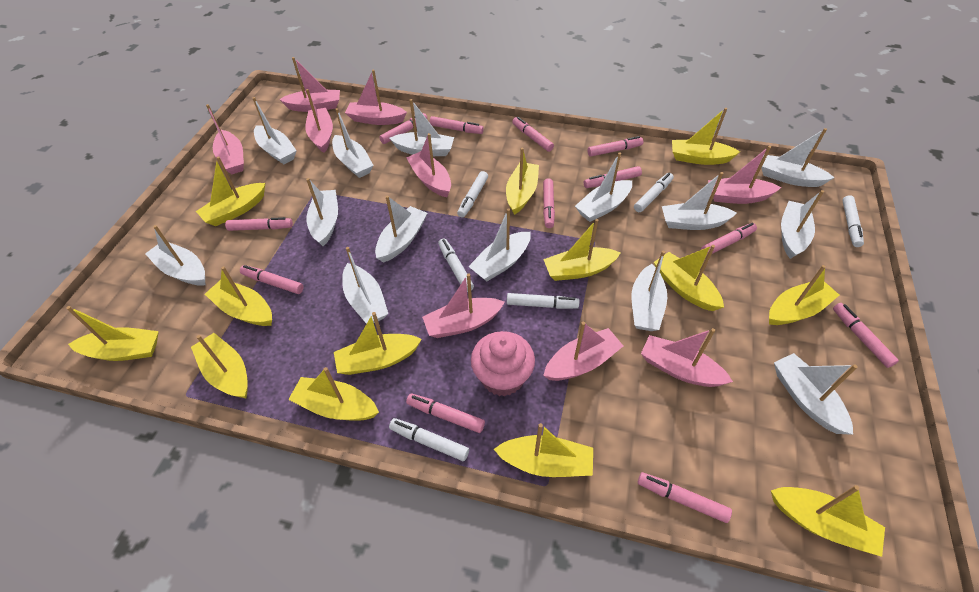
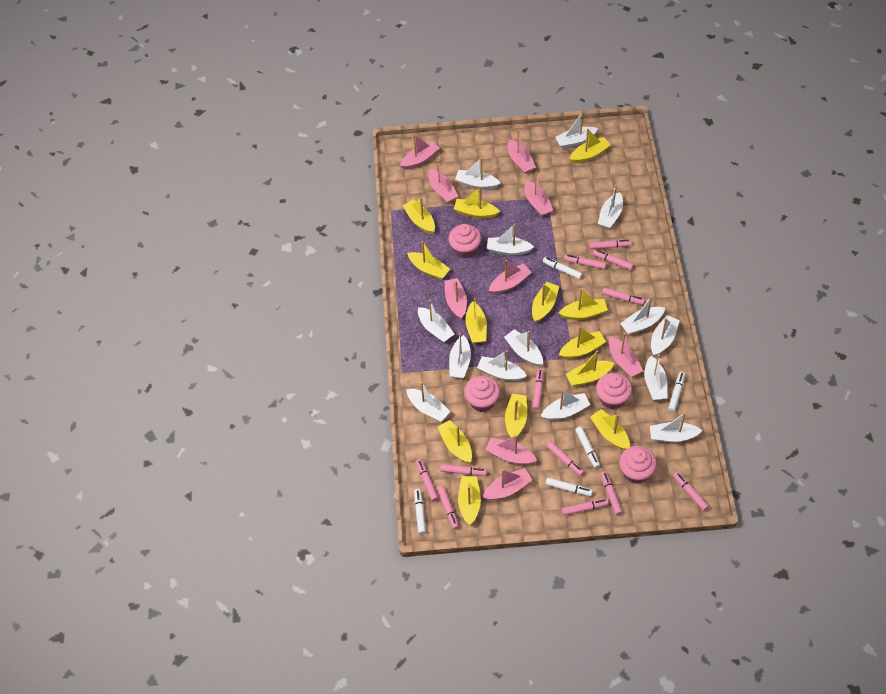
pink cupcake: 1 -> 4
white marker: 6 -> 5

